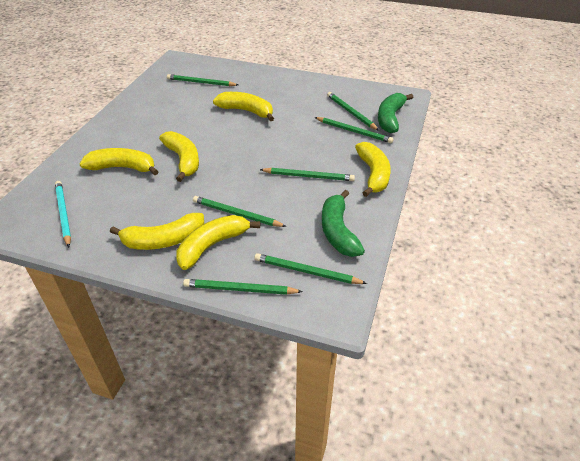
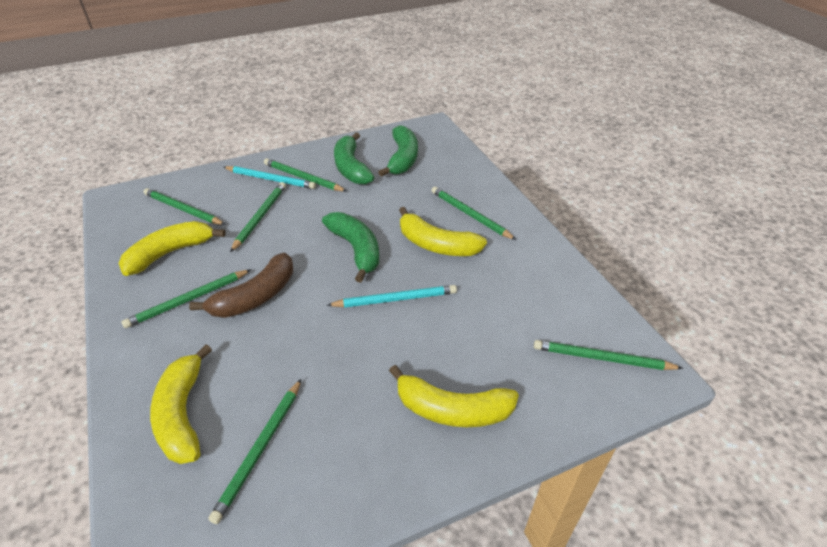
brown banana: 0 -> 1
green banana: 2 -> 3
turquoise pencil: 1 -> 2
yellow banana: 6 -> 4

